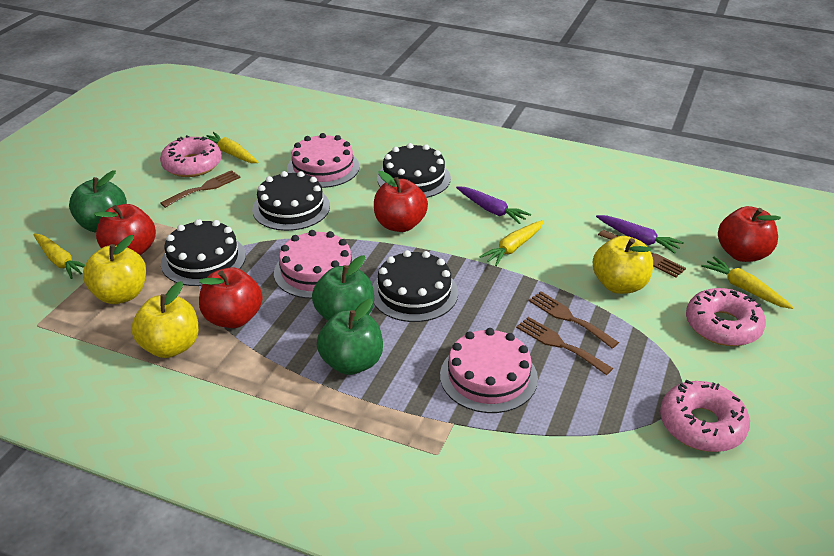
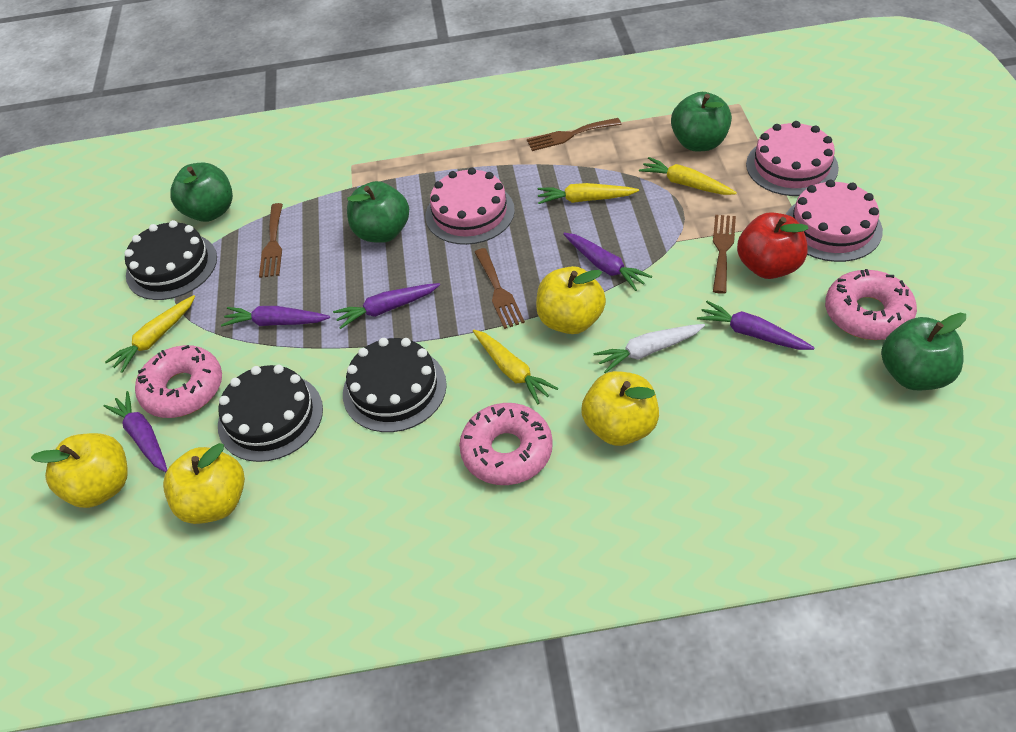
black cake: 4 -> 3
green apple: 3 -> 4
purple carrot: 2 -> 5
red apple: 4 -> 1
white carrot: 0 -> 1
yellow apple: 3 -> 4

